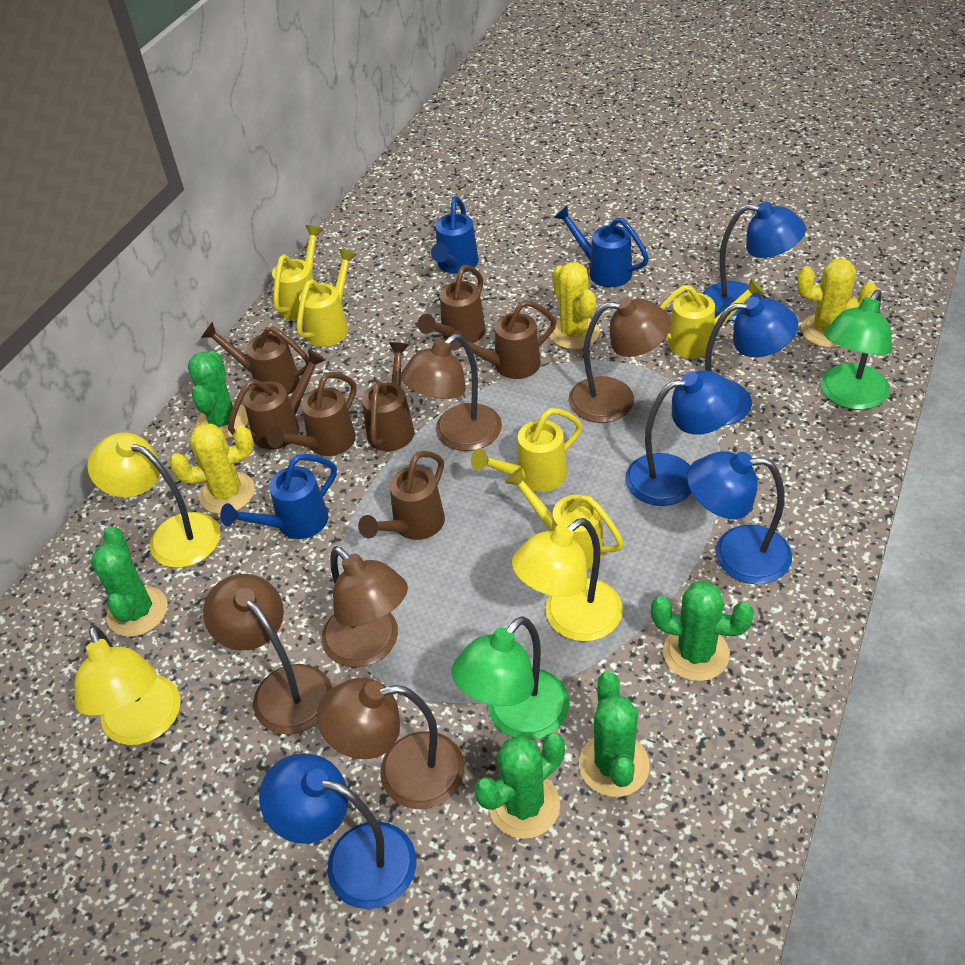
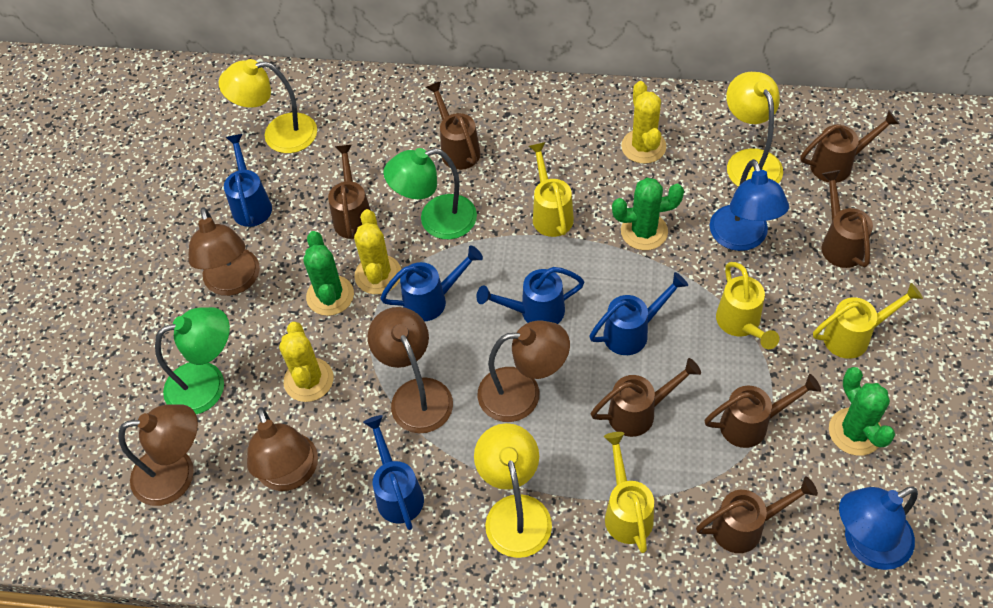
blue lamp: 5 -> 2
blue watering can: 3 -> 5
green cactus: 5 -> 3
yellow watering can: 5 -> 4

